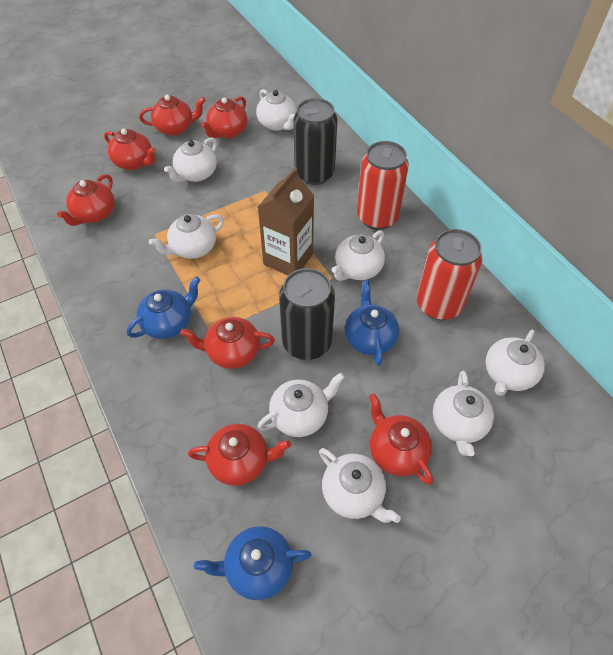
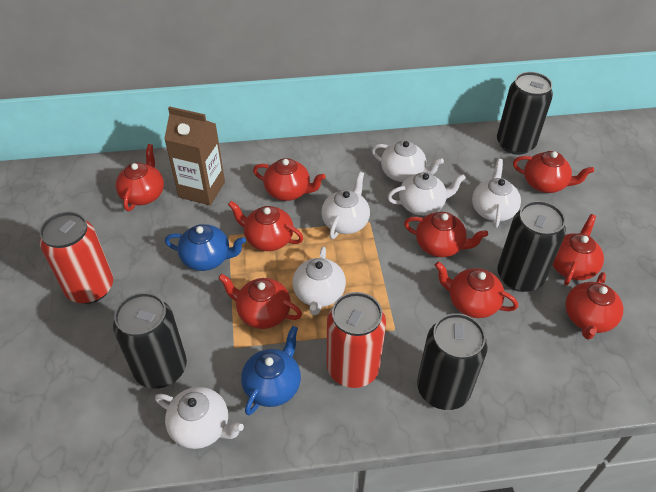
black can: 2 -> 4
blue teapot: 3 -> 2
red teapot: 7 -> 9
white teapot: 8 -> 6

